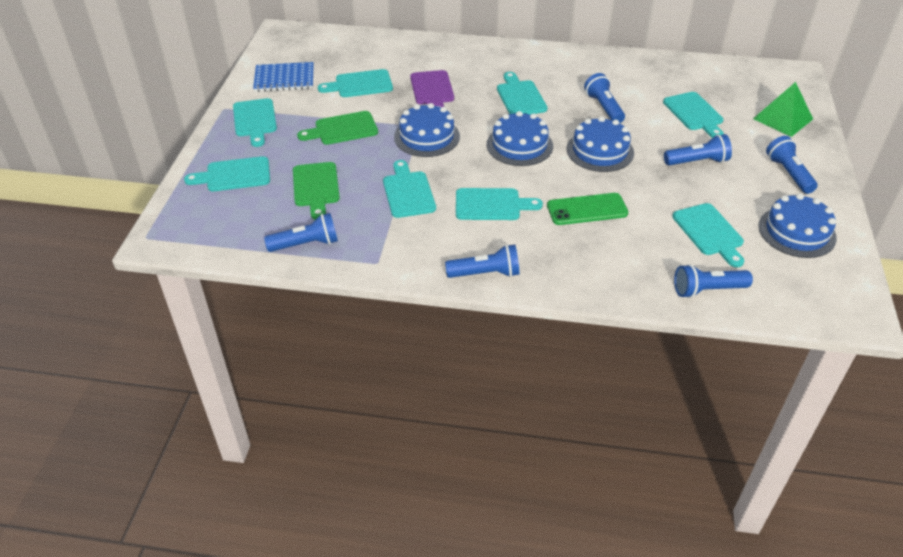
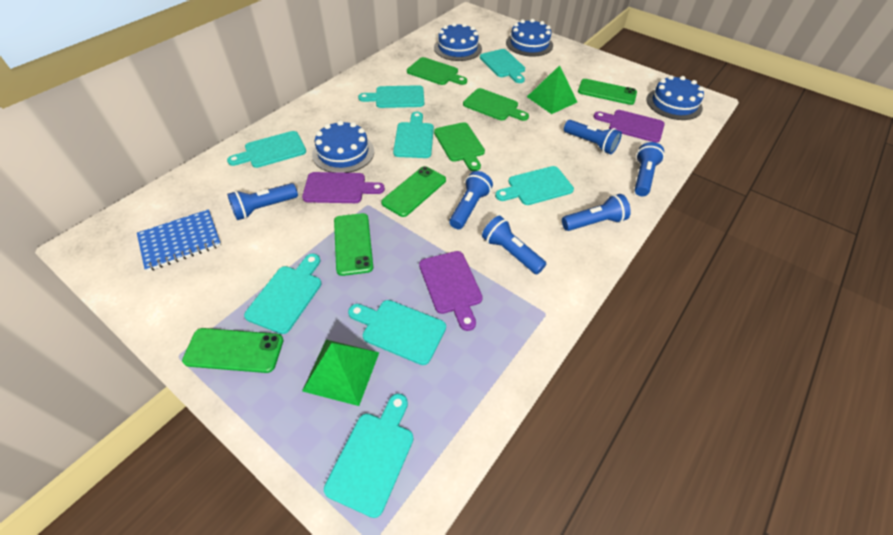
green cutting board: 2 -> 3
green phone: 1 -> 4
green pyramid: 1 -> 2
purple cutting board: 1 -> 3

